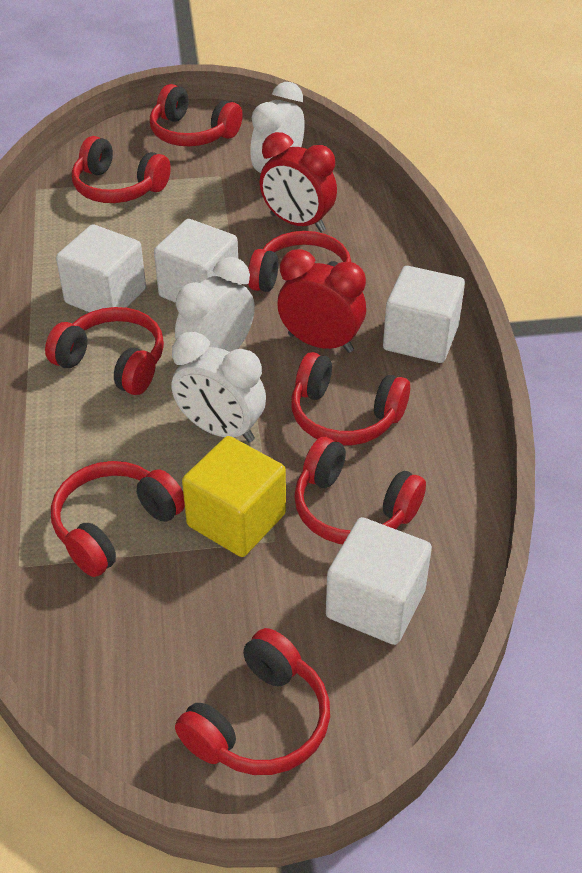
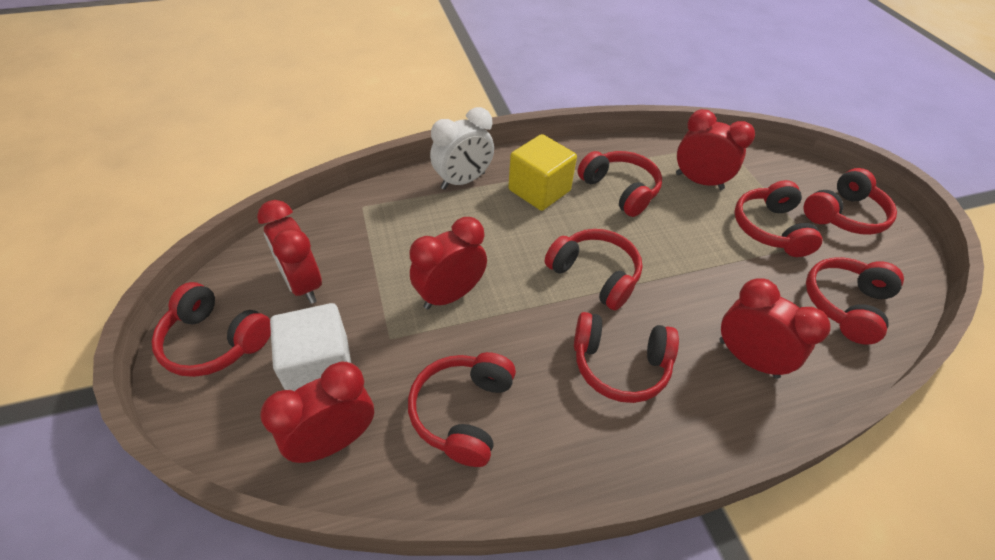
red clock: 2 -> 5
white clock: 3 -> 1
white cube: 4 -> 1

